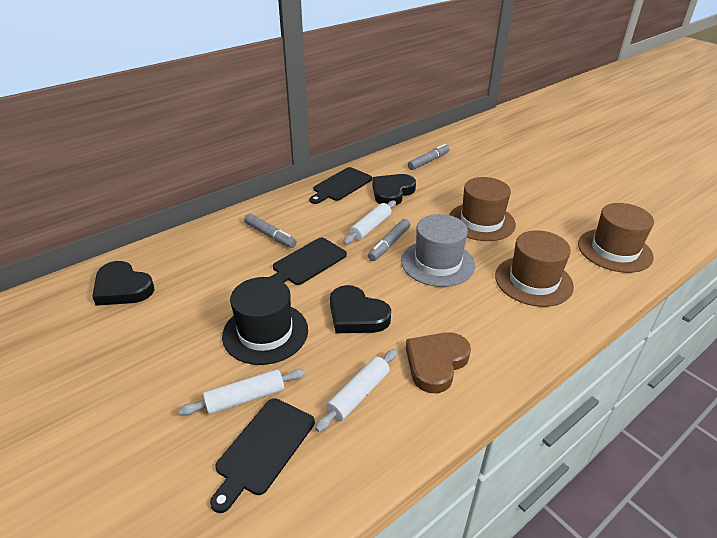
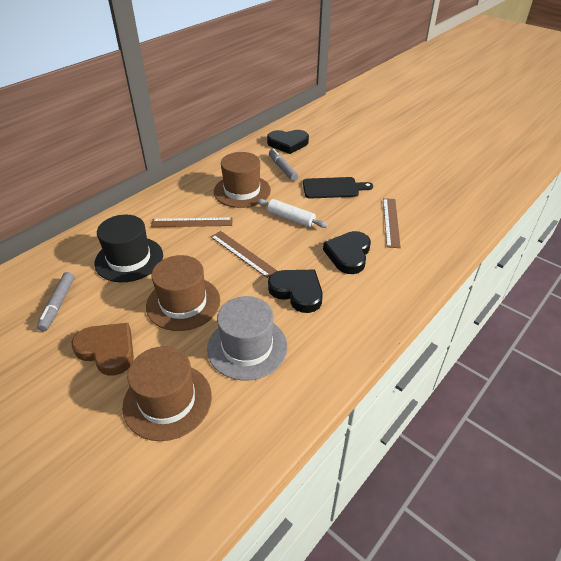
black cutting board: 3 -> 1
brown ruler: 0 -> 3
grey marker: 3 -> 2
white rolling pin: 3 -> 1

